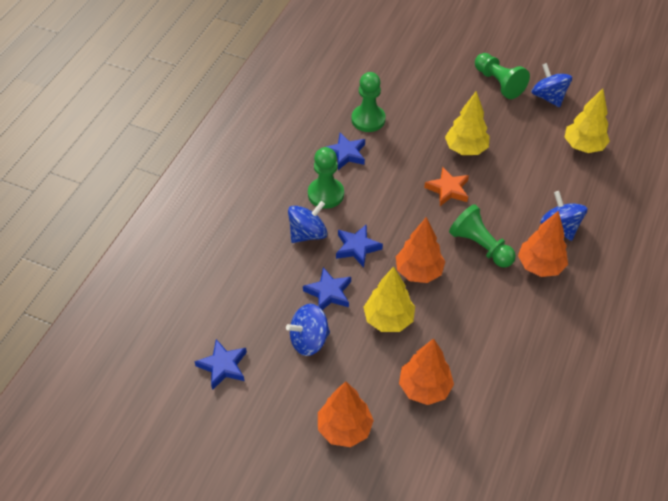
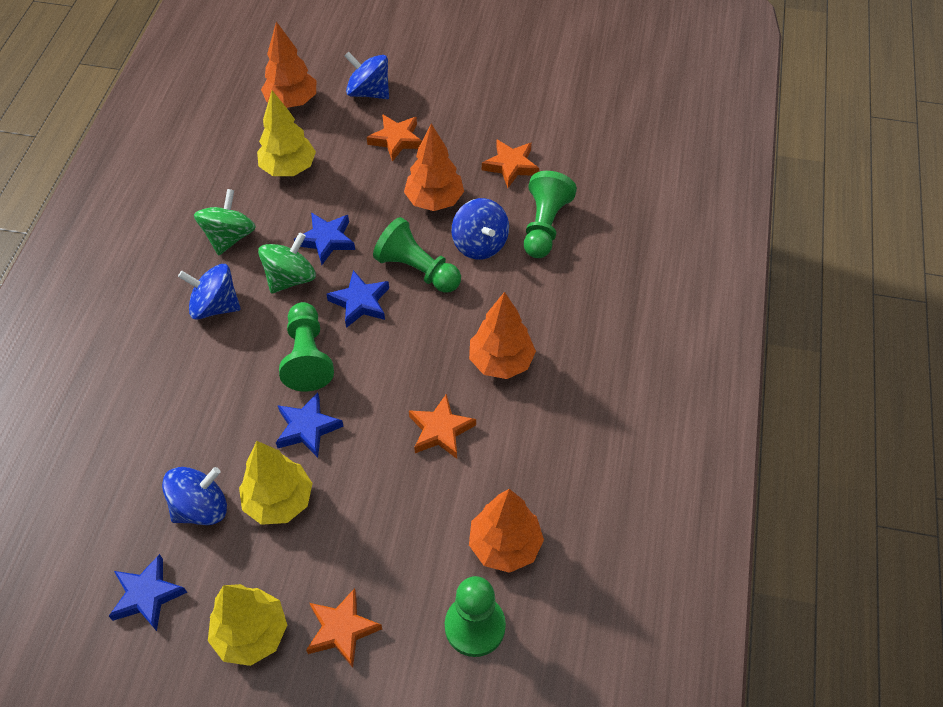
green spinning top: 0 -> 2
orange star: 1 -> 4

